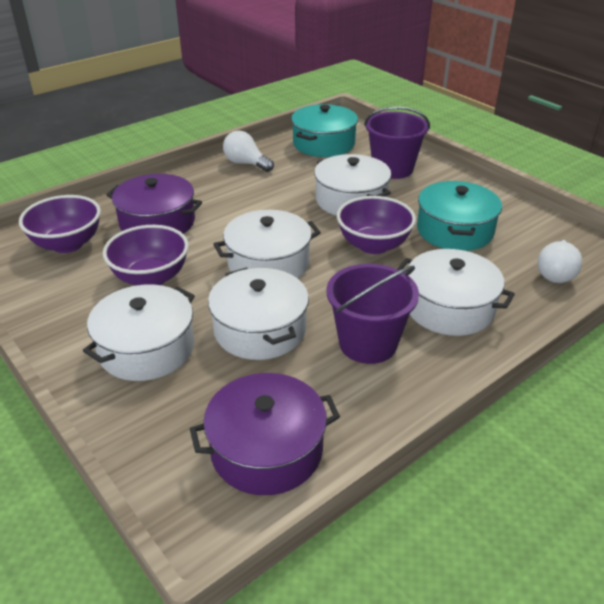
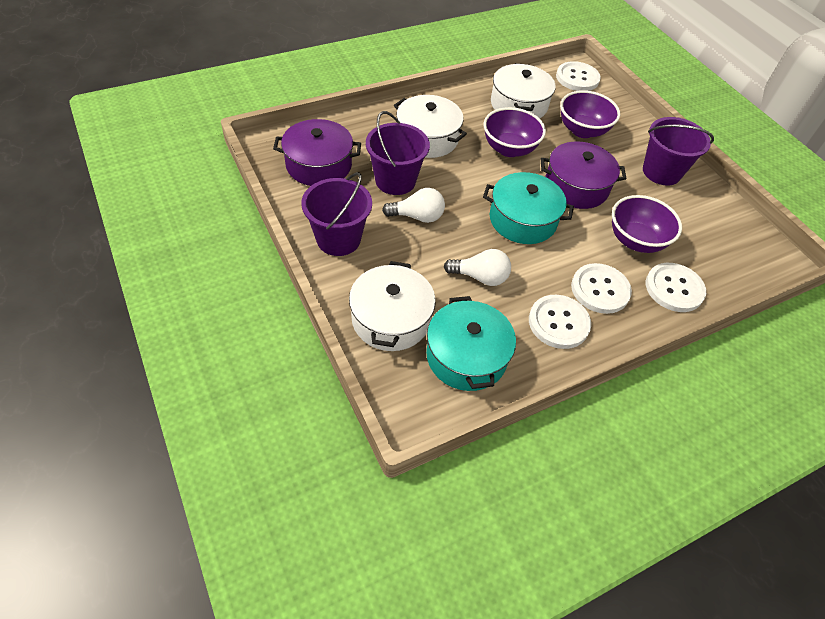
purple bucket: 2 -> 3
white button: 0 -> 4
white pot: 5 -> 3

